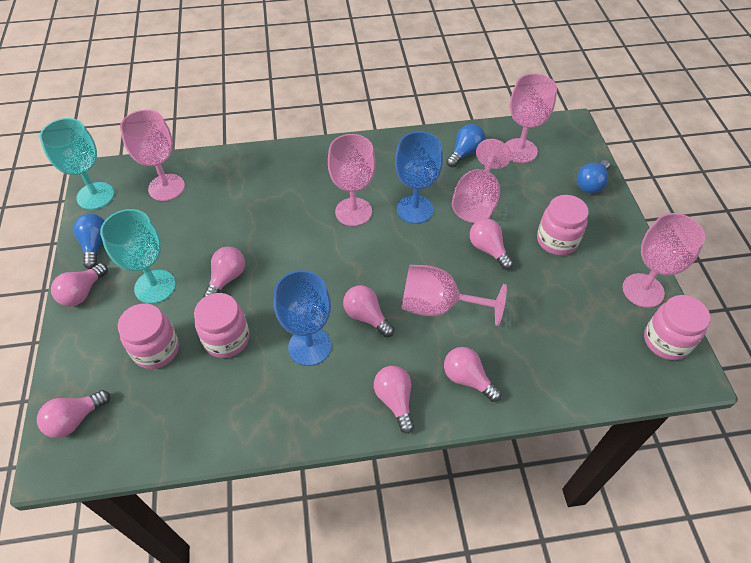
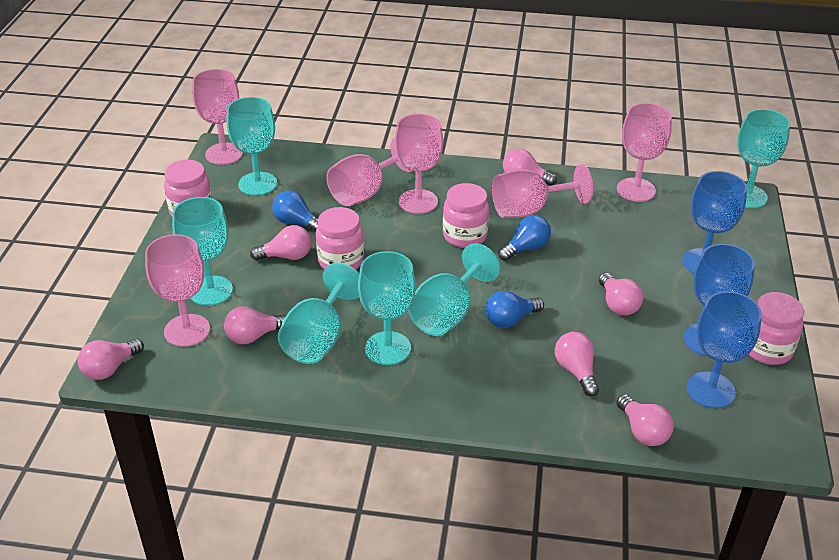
blue goblet: 2 -> 3
turquoise goblet: 2 -> 6

